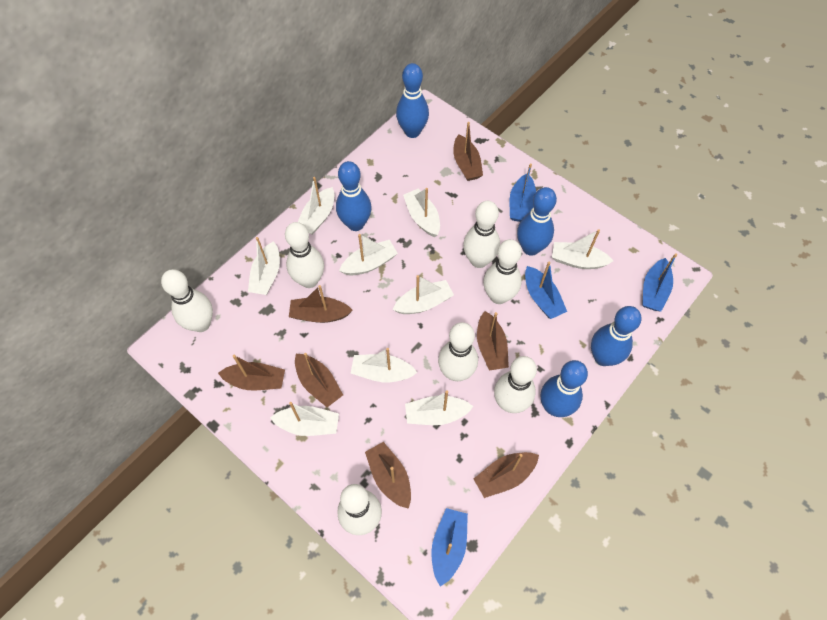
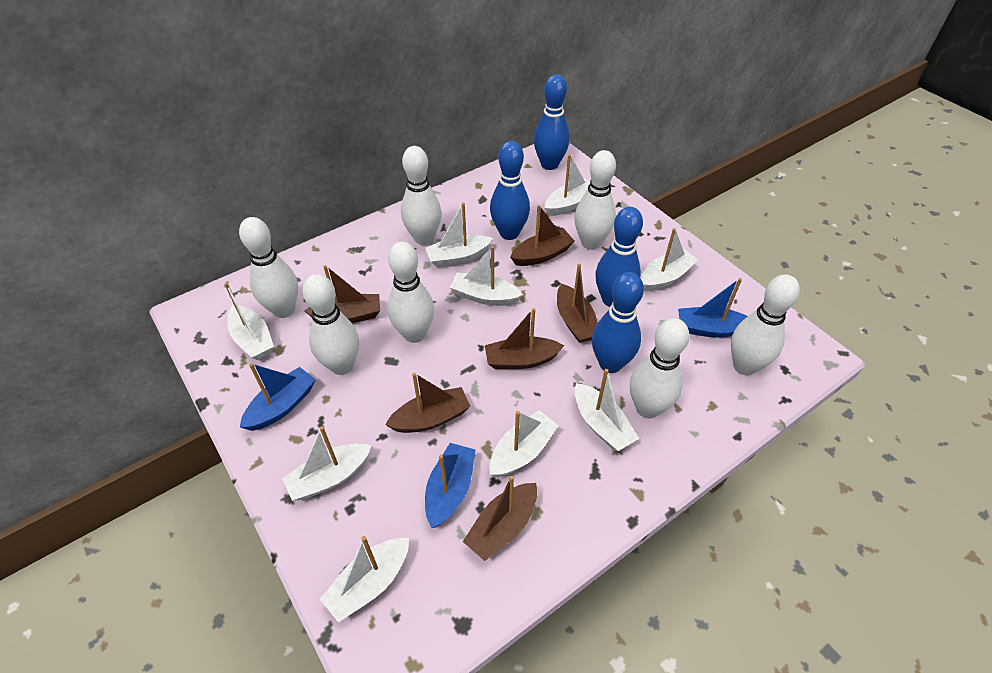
blue boat: 4 -> 3
blue bowling pin: 5 -> 4
brown boat: 7 -> 6

